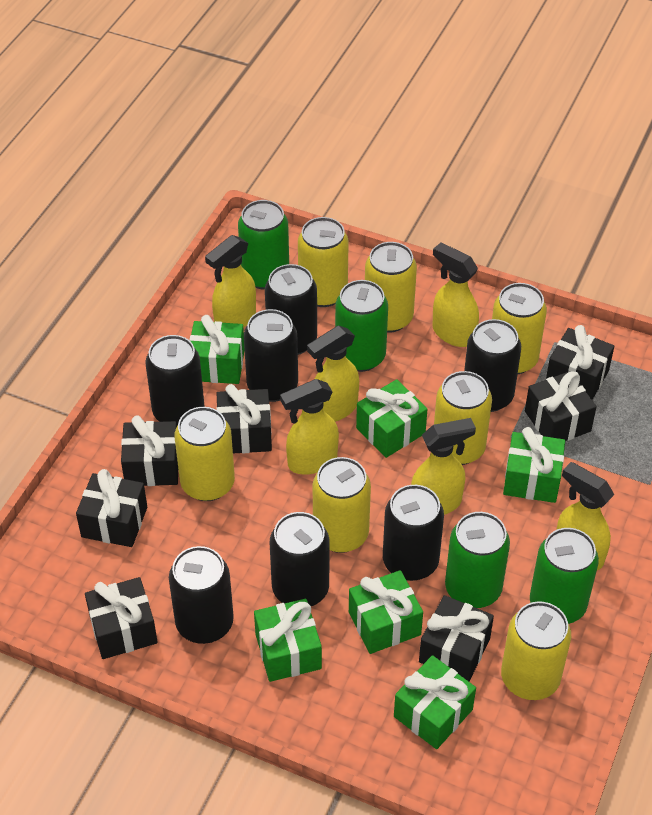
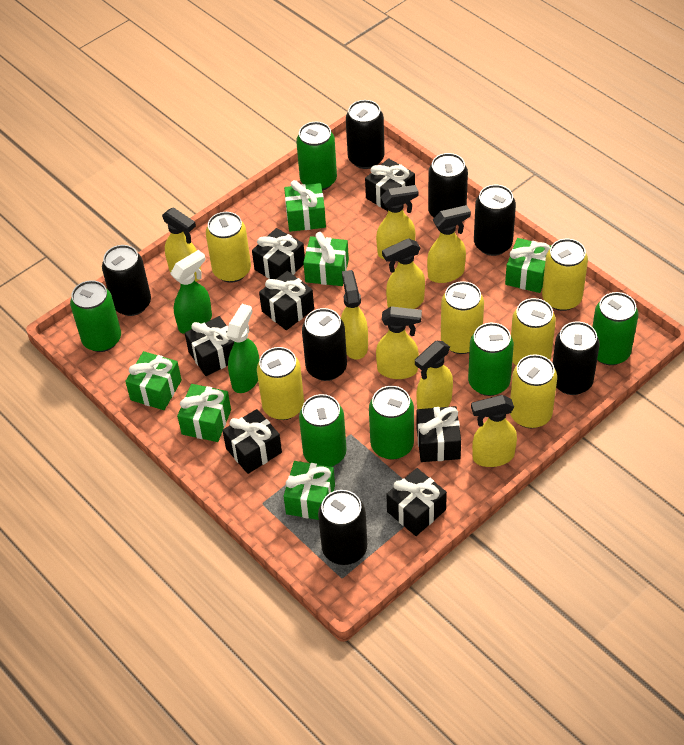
green can: 4 -> 6
green spray bottle: 0 -> 2
yellow can: 7 -> 6
yellow spray bottle: 6 -> 8

